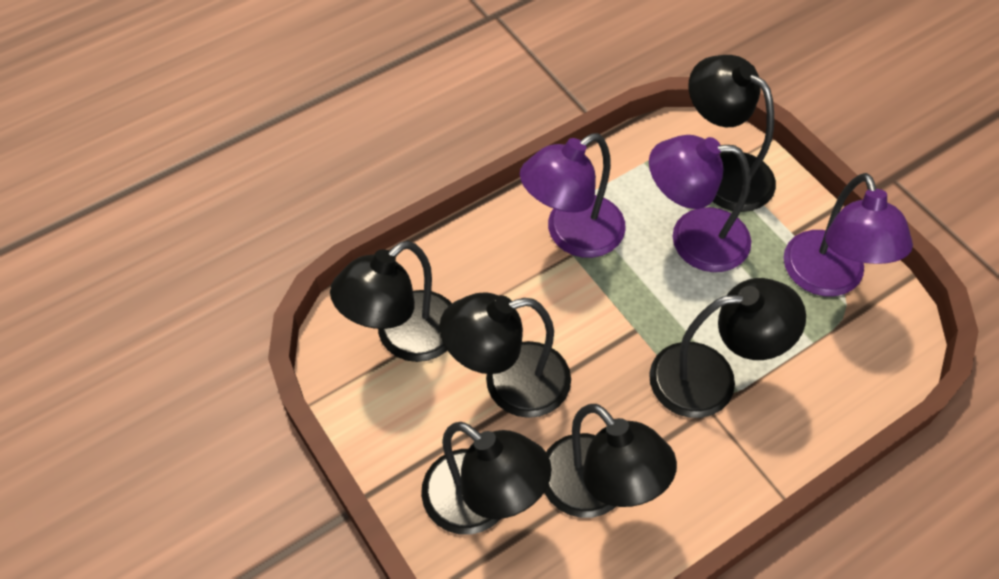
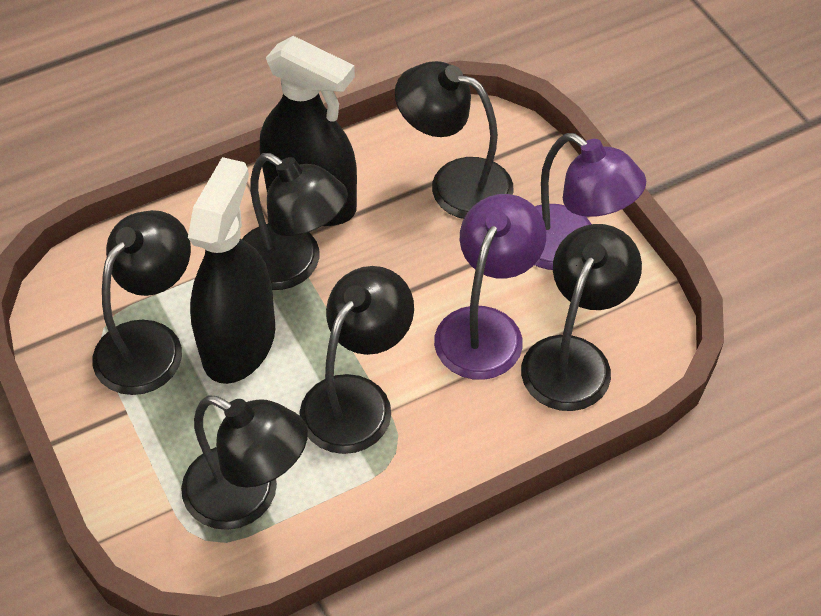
black spray bottle: 0 -> 2
purple lamp: 3 -> 2

